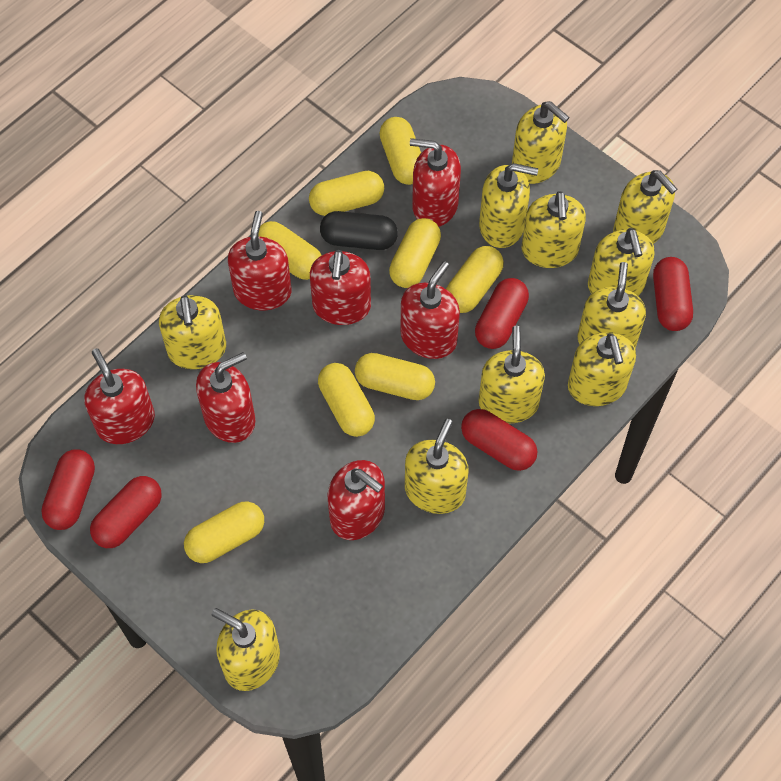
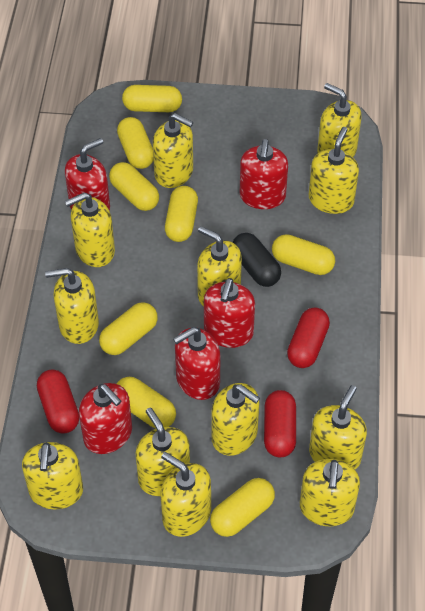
red capsule: 5 -> 3
red soap dispenser: 7 -> 5
yellow soap dispenser: 11 -> 12

